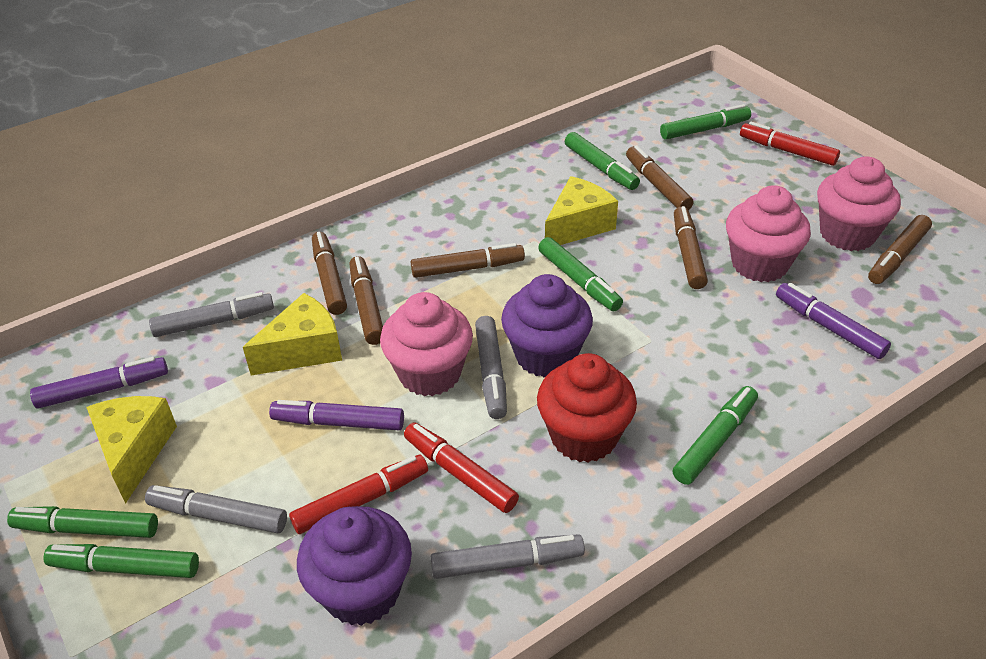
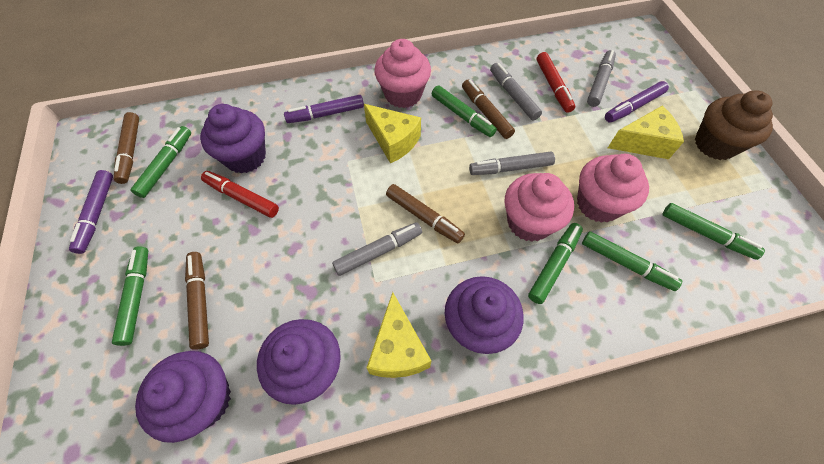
brown cupcake: 0 -> 1
brown marker: 6 -> 4
purple cupcake: 2 -> 4
red cupcake: 1 -> 0
red marker: 3 -> 2

